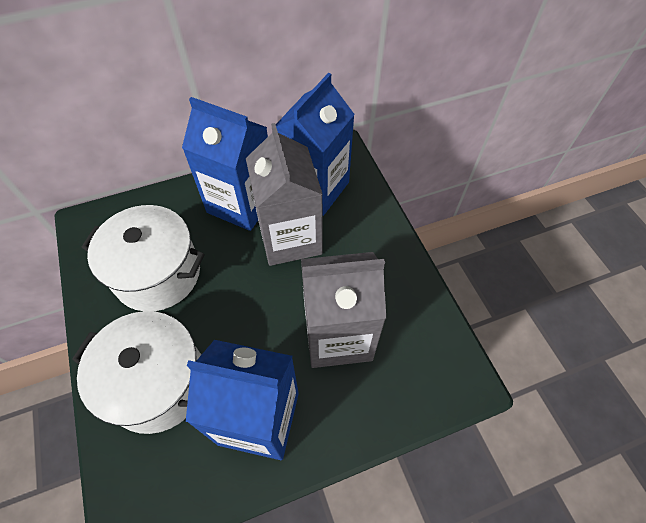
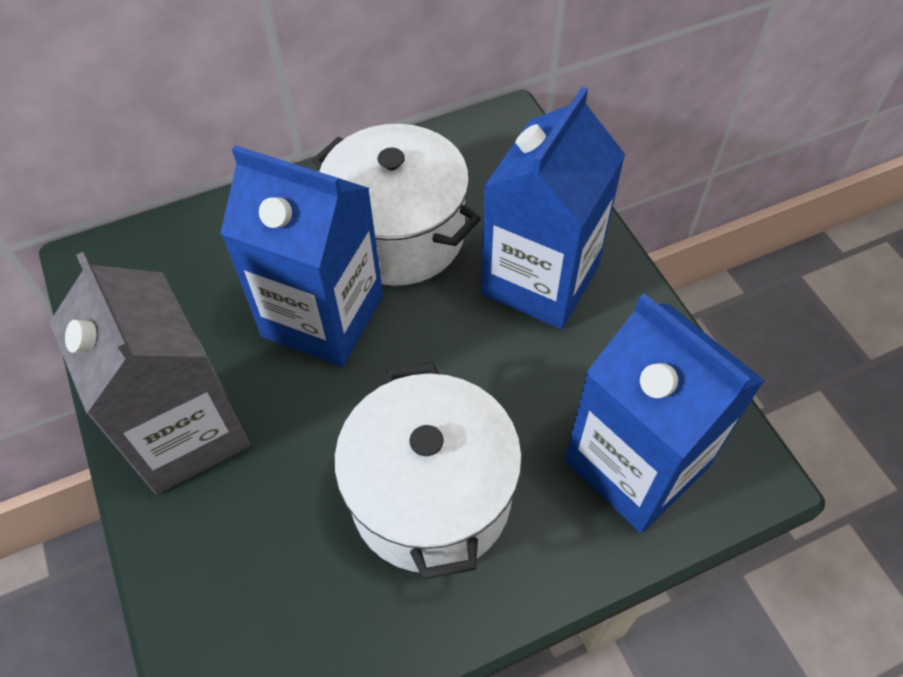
grey carton: 2 -> 1

